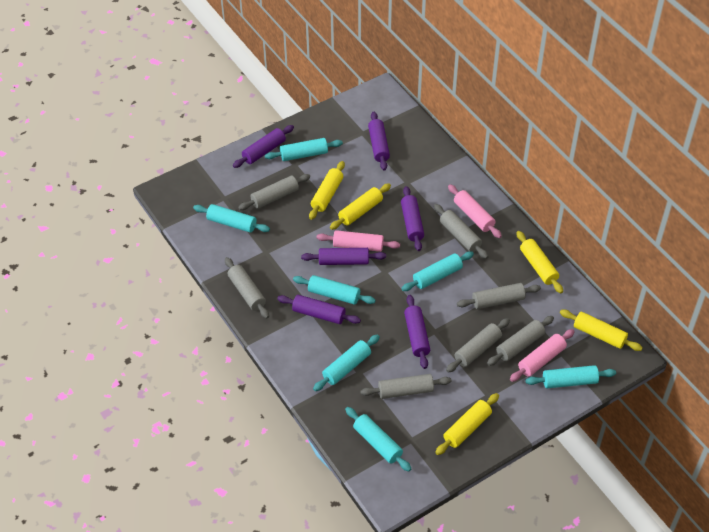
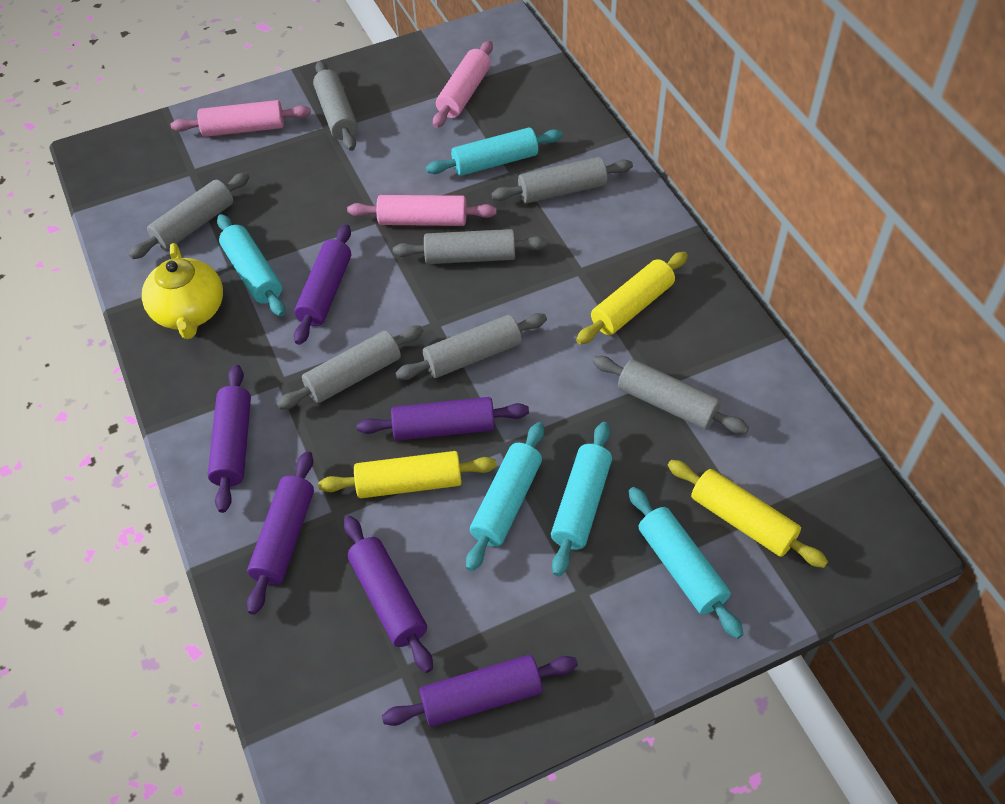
turquoise rolling pin: 7 -> 5
yellow rolling pin: 5 -> 3
yellow teapot: 0 -> 1

